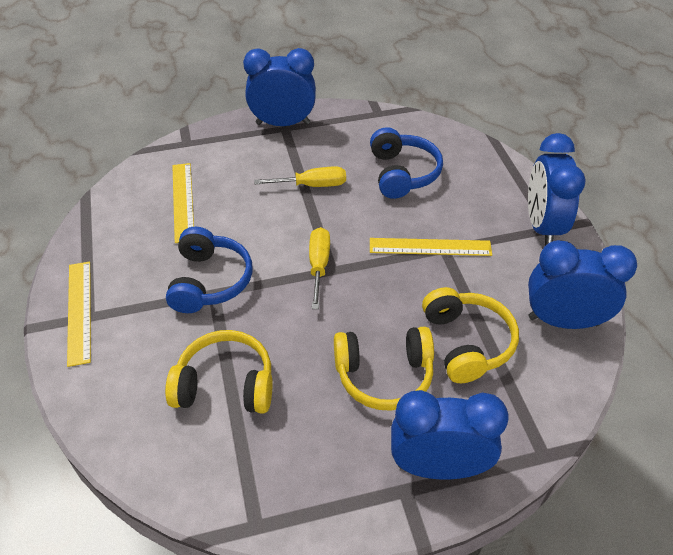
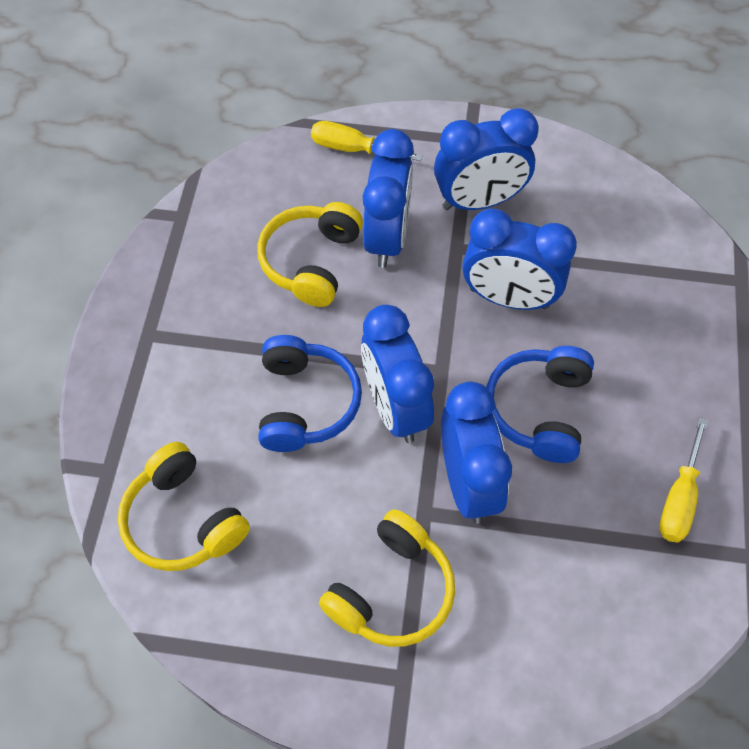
blue clock: 4 -> 5
yellow ruler: 3 -> 0

